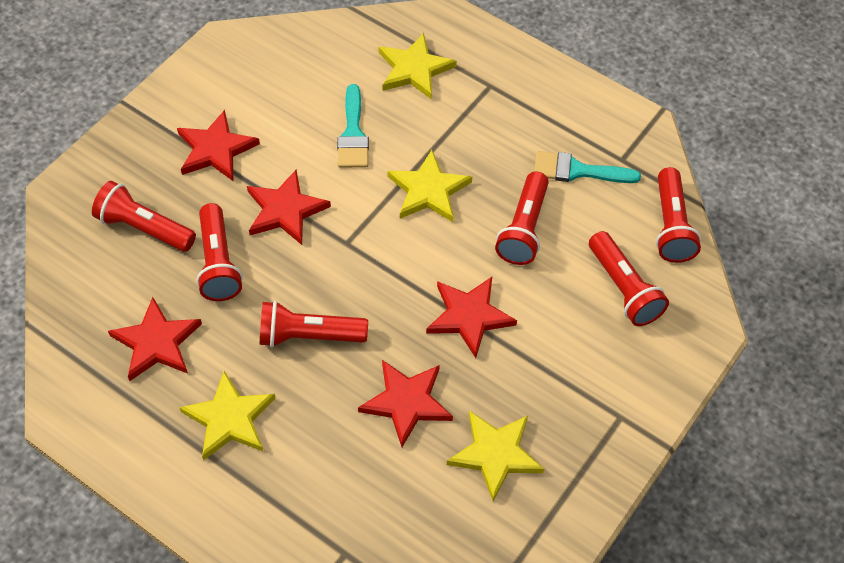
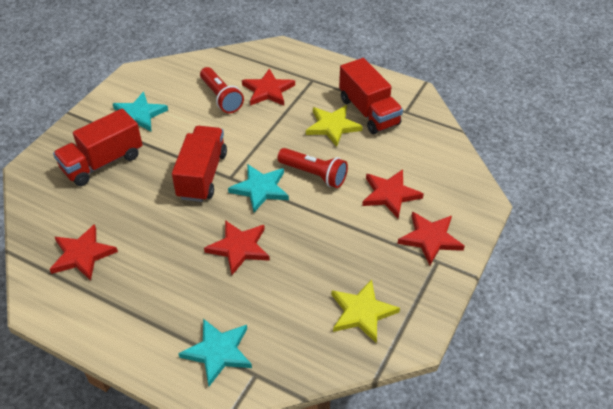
red flashlight: 6 -> 2
red truck: 0 -> 3
turquoise brush: 2 -> 0
turquoise star: 0 -> 3
yellow star: 4 -> 2

